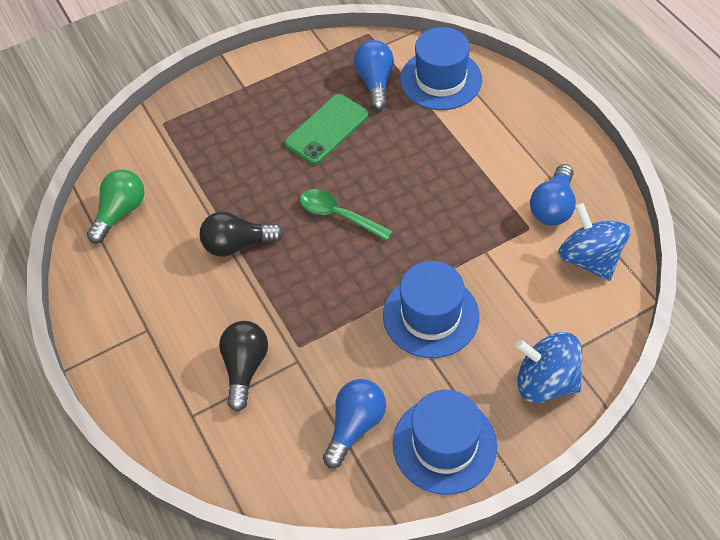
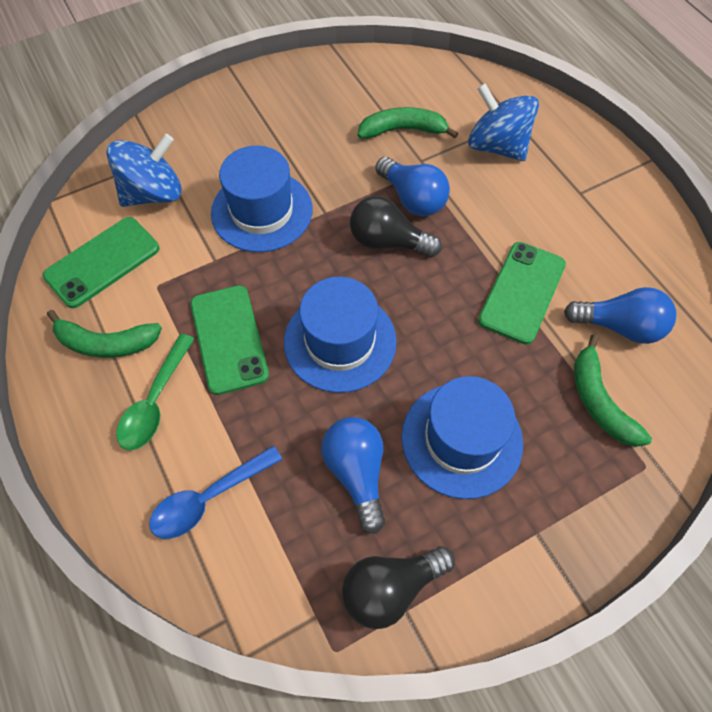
blue spoon: 0 -> 1
green banana: 0 -> 3
green light bulb: 1 -> 0
green phone: 1 -> 3

